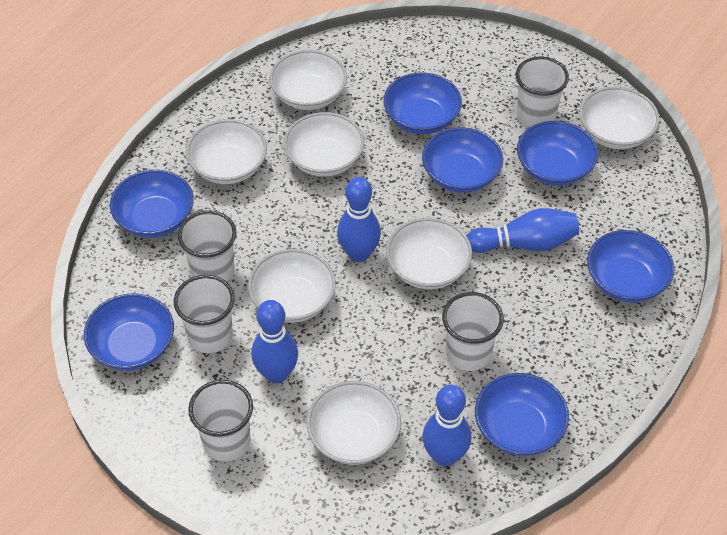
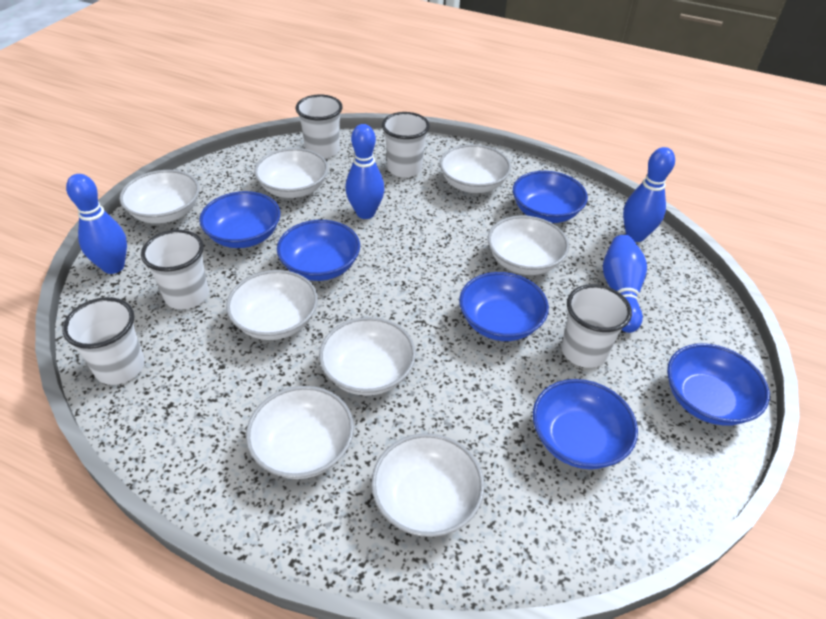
blue bowl: 7 -> 6
white bowl: 7 -> 8

